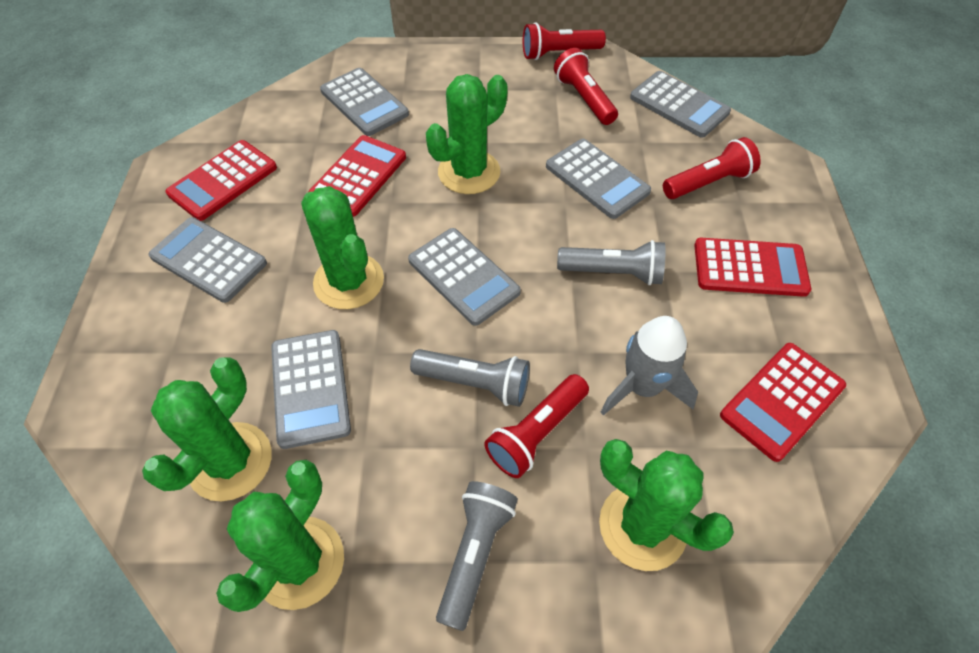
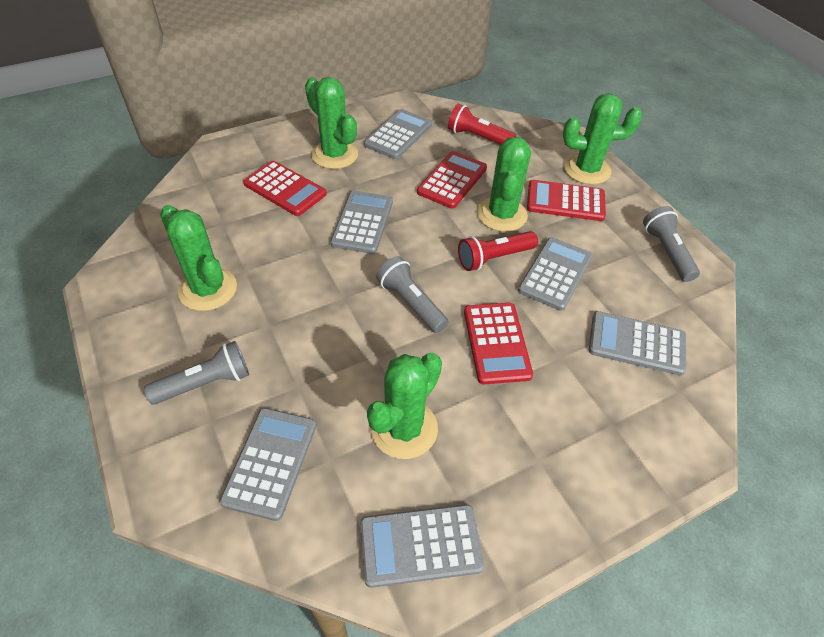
grey rocket: 1 -> 0
red flashlight: 4 -> 2

